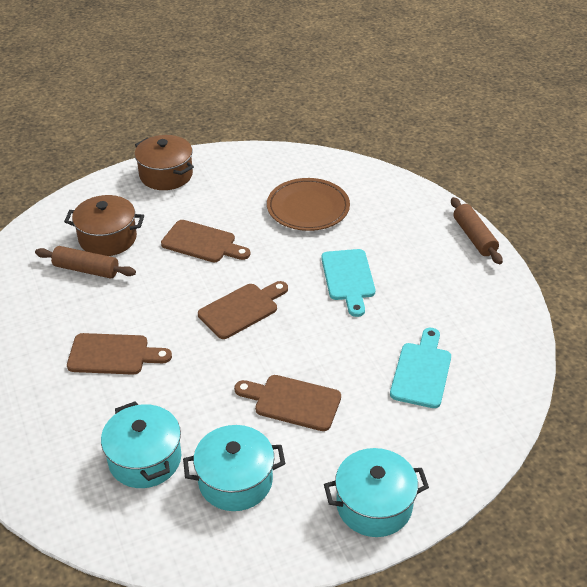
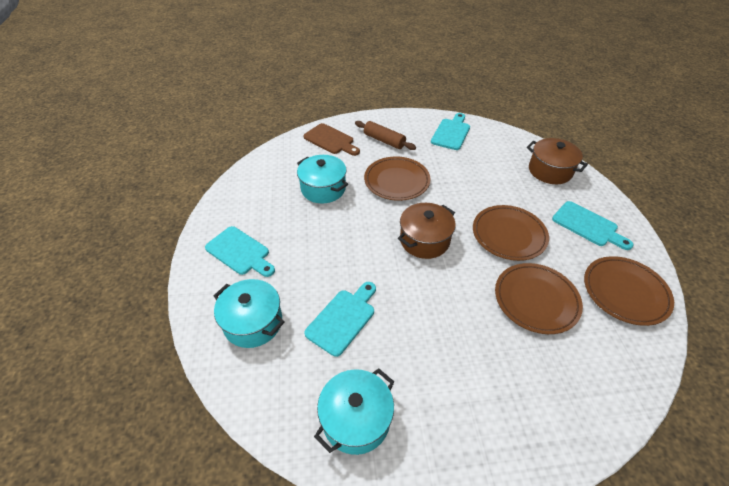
brown cutting board: 4 -> 1
brown plate: 1 -> 4
brown rolling pin: 2 -> 1
turquoise cutting board: 2 -> 4

